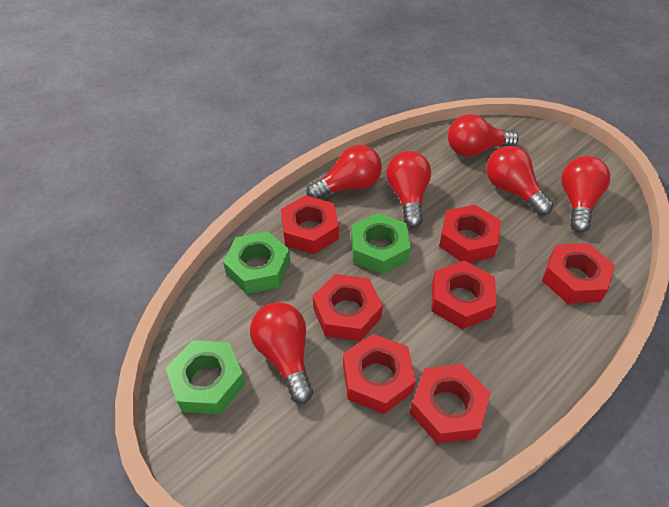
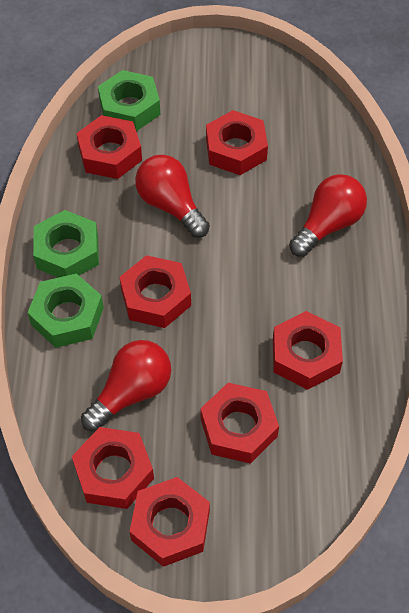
red light bulb: 6 -> 3

